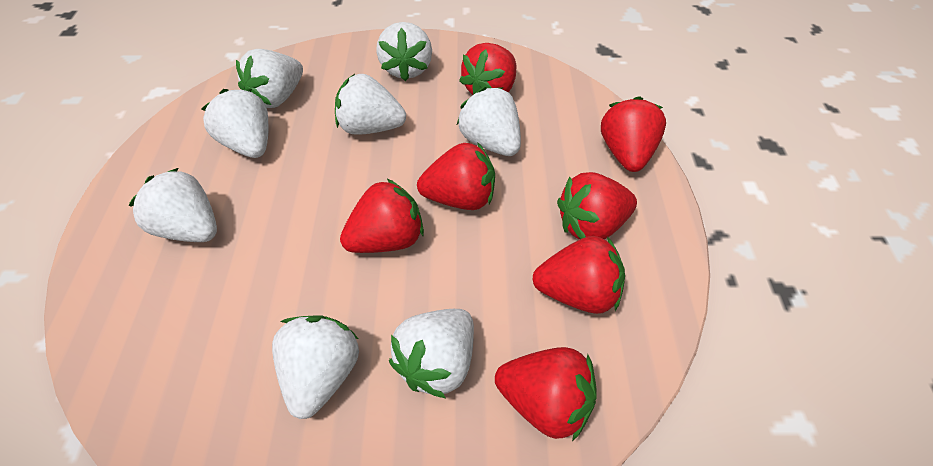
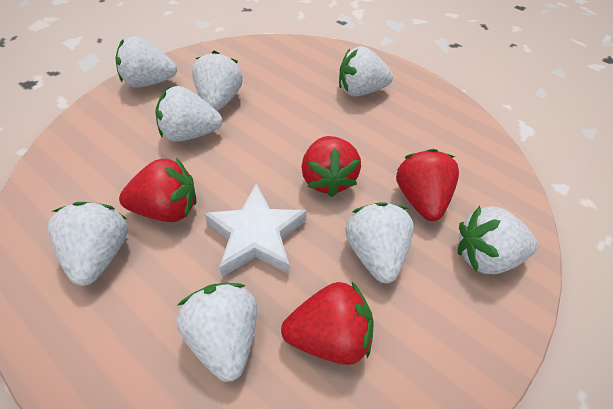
red strawberry: 7 -> 4
white star: 0 -> 1

